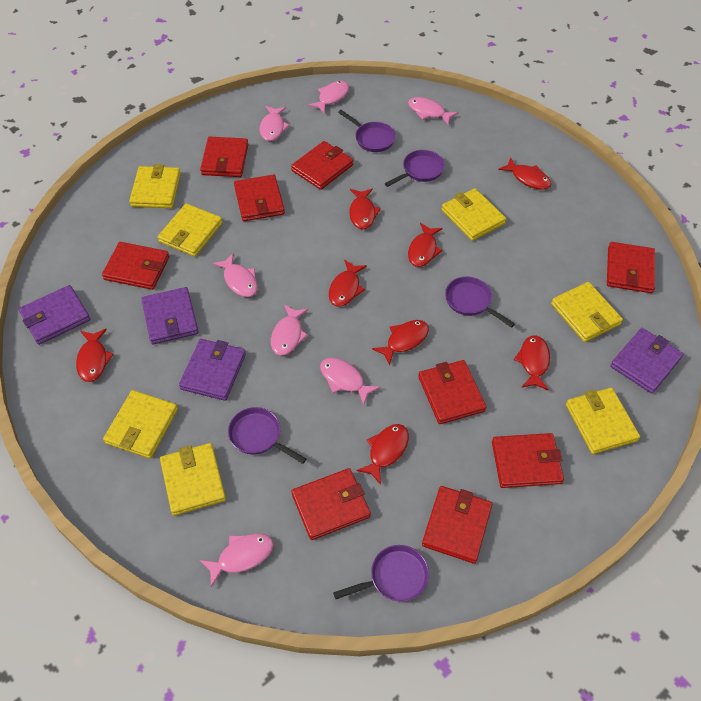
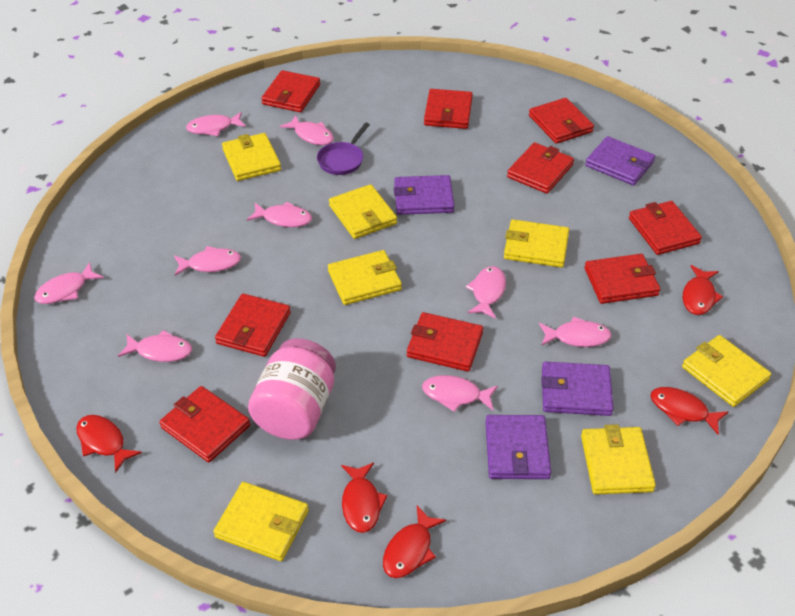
pink fish: 7 -> 9
pink jar: 0 -> 1
purple pan: 5 -> 1
red fish: 8 -> 5

